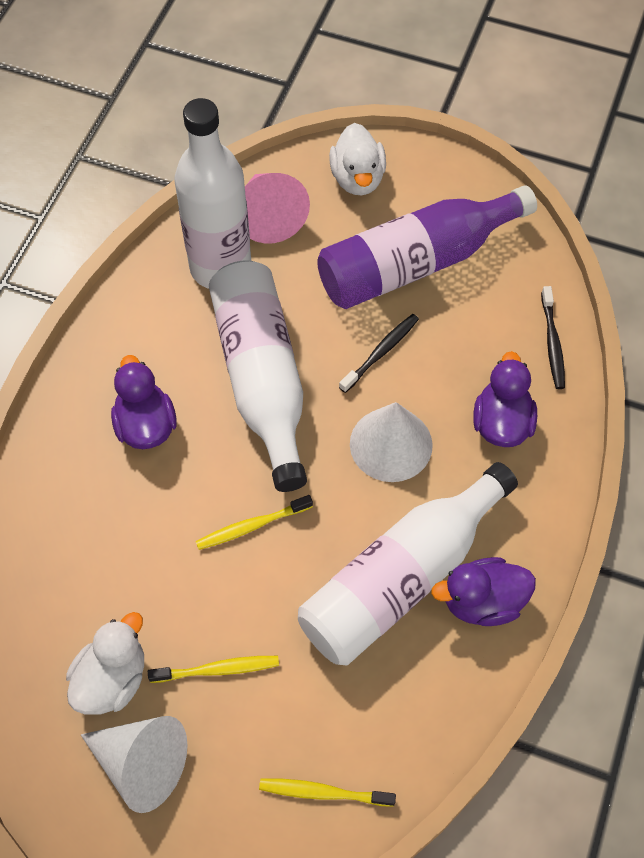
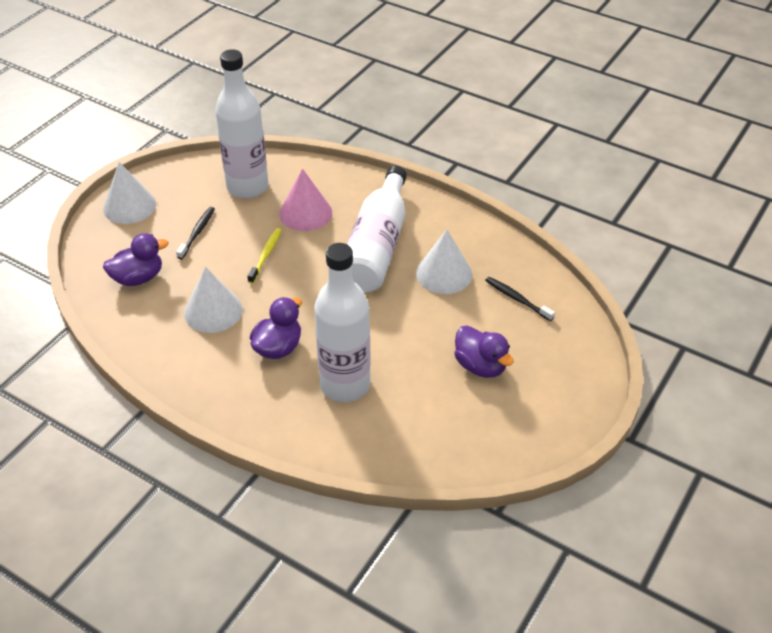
purple bottle: 1 -> 0
white cone: 2 -> 3
white duck: 2 -> 0
yellow toothbrush: 3 -> 1

